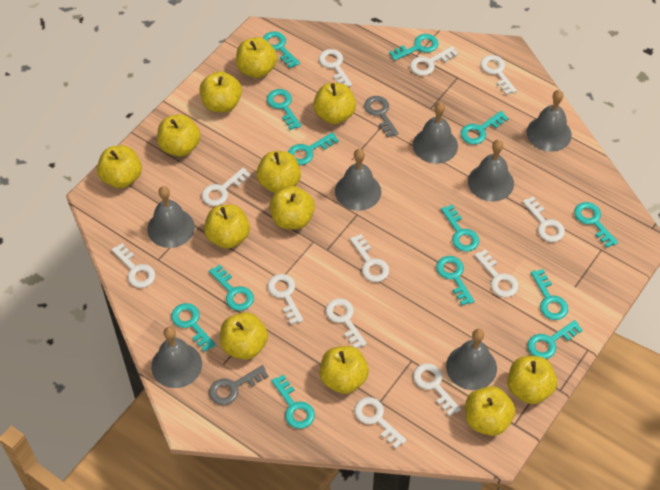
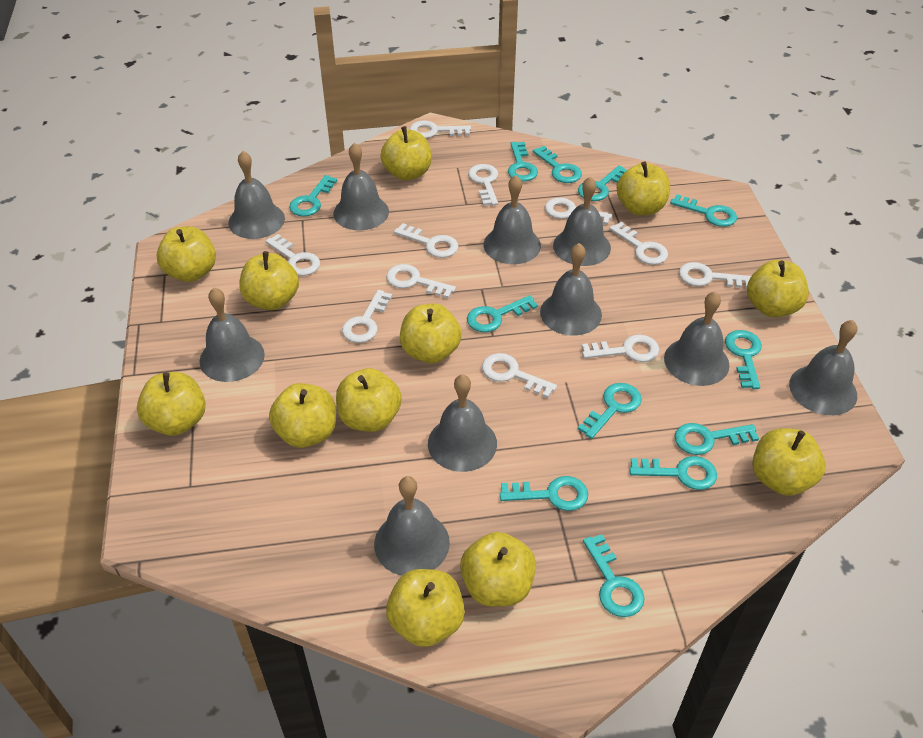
grey bell: 7 -> 10
grey key: 2 -> 0
turquoise key: 13 -> 12
white key: 12 -> 11

